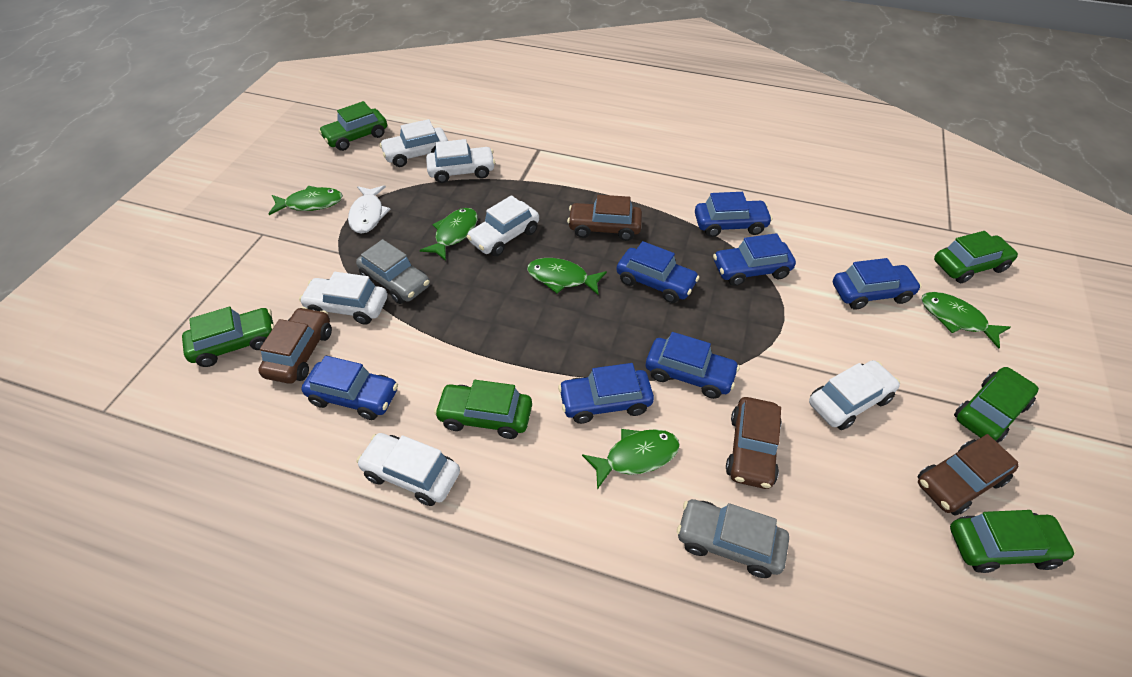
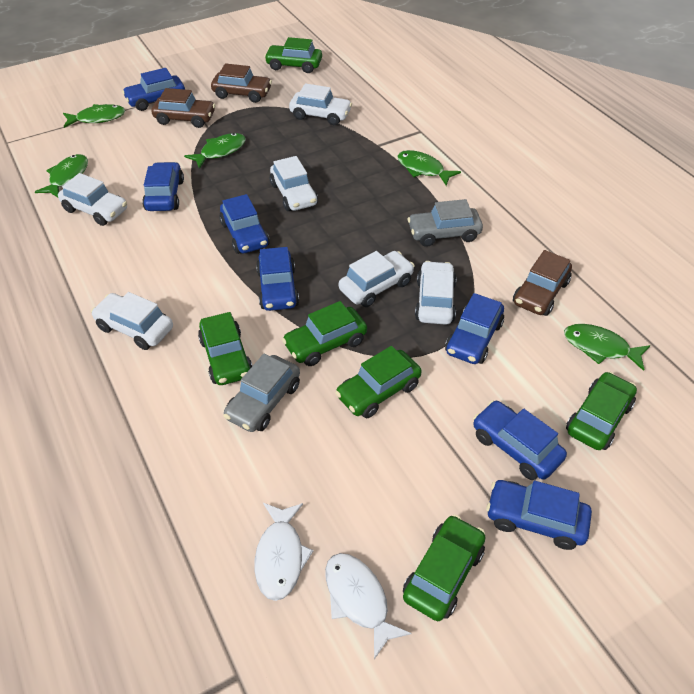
brown car: 4 -> 3
white fish: 1 -> 2

